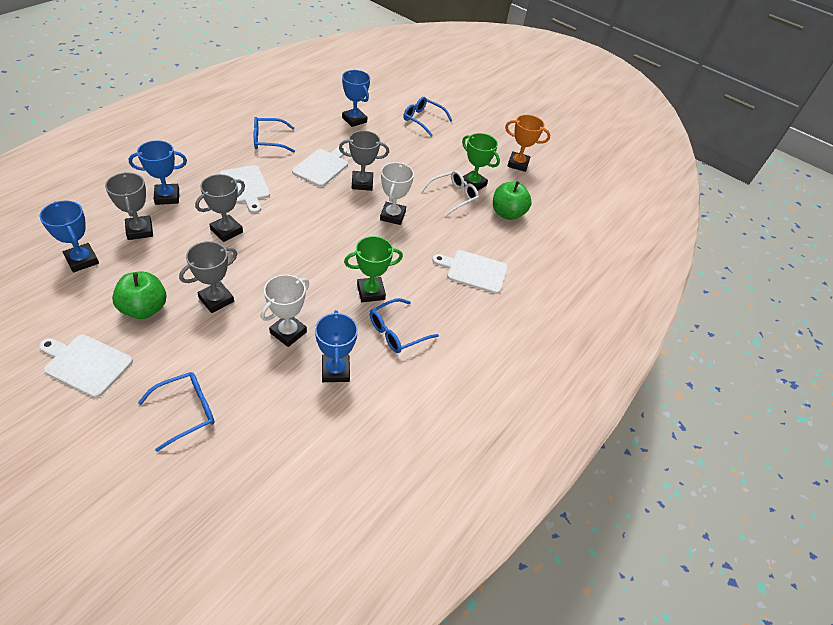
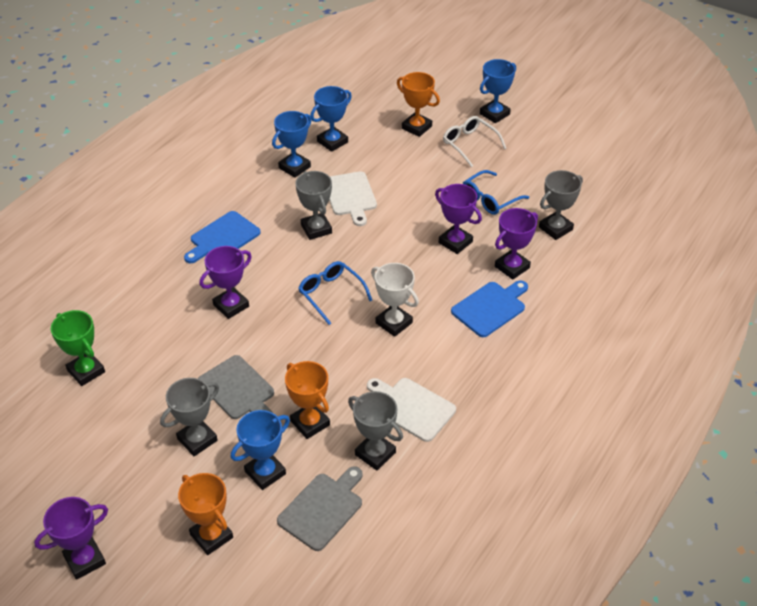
blue cutting board: 0 -> 2
blue glasses: 4 -> 2
green apple: 2 -> 0
green trophy: 2 -> 1
grey cutting board: 0 -> 2
orange trophy: 1 -> 3
purple trophy: 0 -> 4
white cutting board: 4 -> 2
white trophy: 2 -> 1

